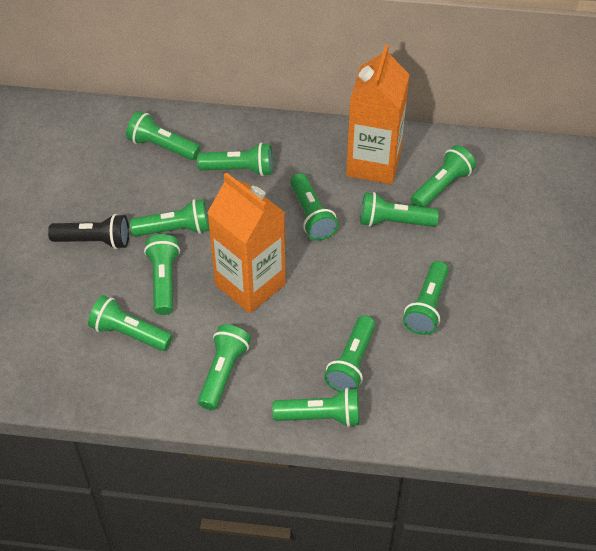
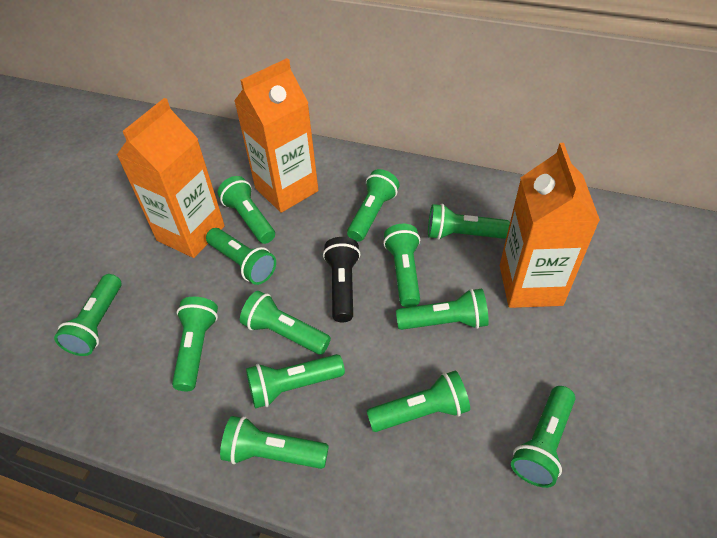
green flashlight: 12 -> 13
orange carton: 2 -> 3

